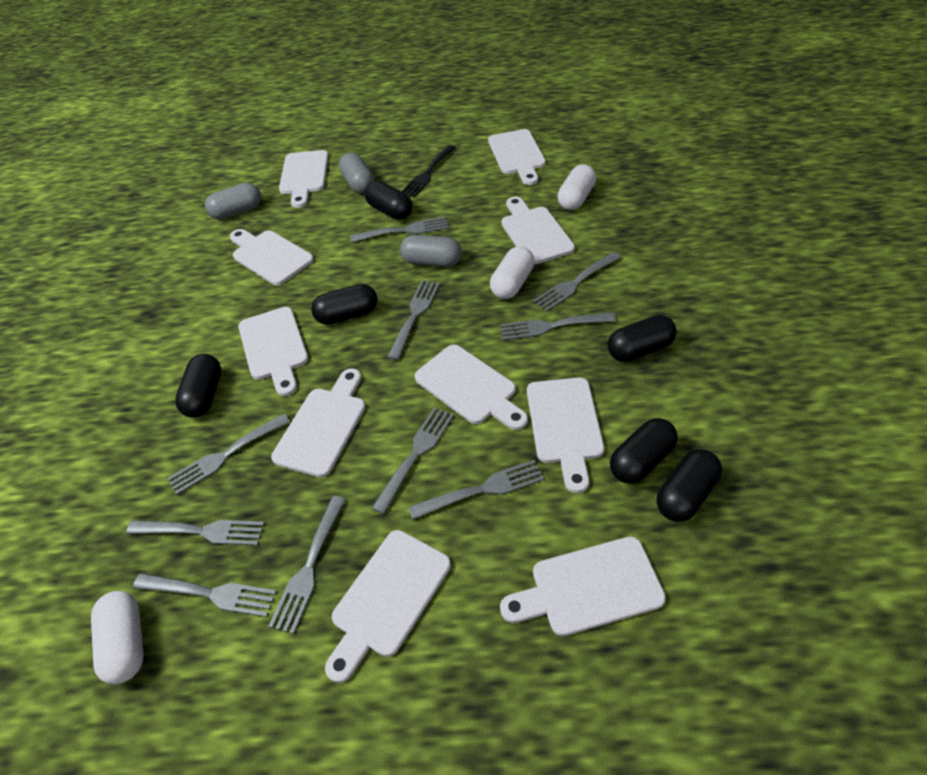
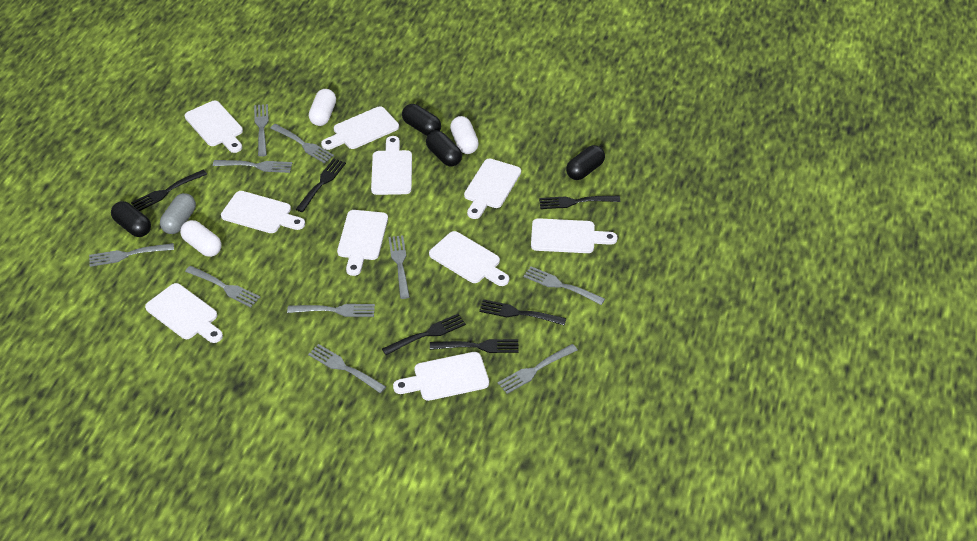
black capsule: 6 -> 4
black fork: 1 -> 6
grey capsule: 3 -> 1

